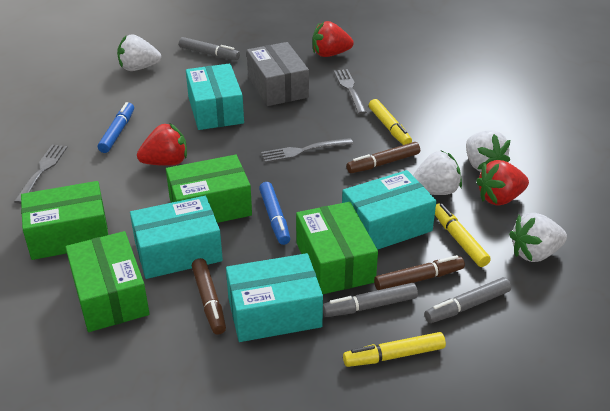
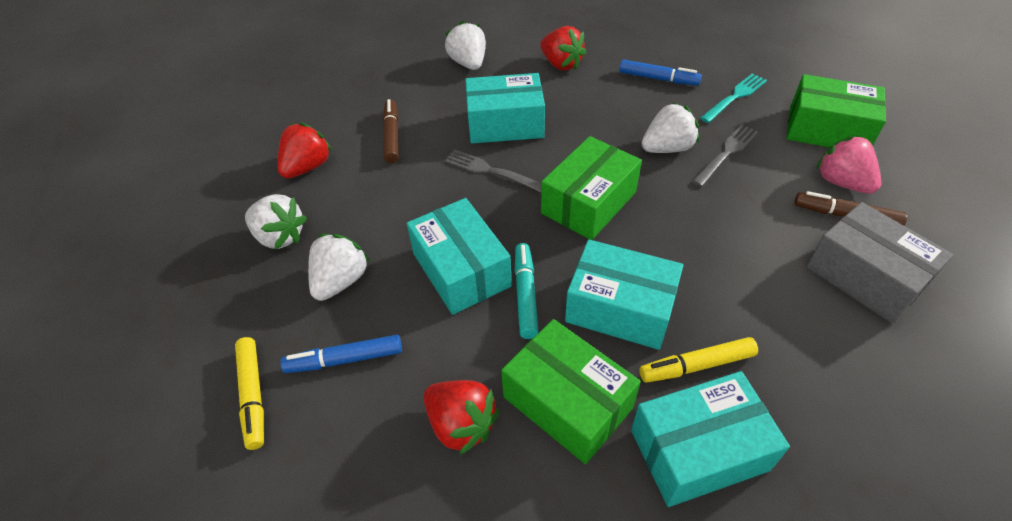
brown marker: 3 -> 2
green box: 4 -> 3
grey fork: 3 -> 2
grey marker: 3 -> 0
pink strawberry: 0 -> 1
turquoise fork: 0 -> 1
turquoise marker: 0 -> 1
yellow marker: 3 -> 2

